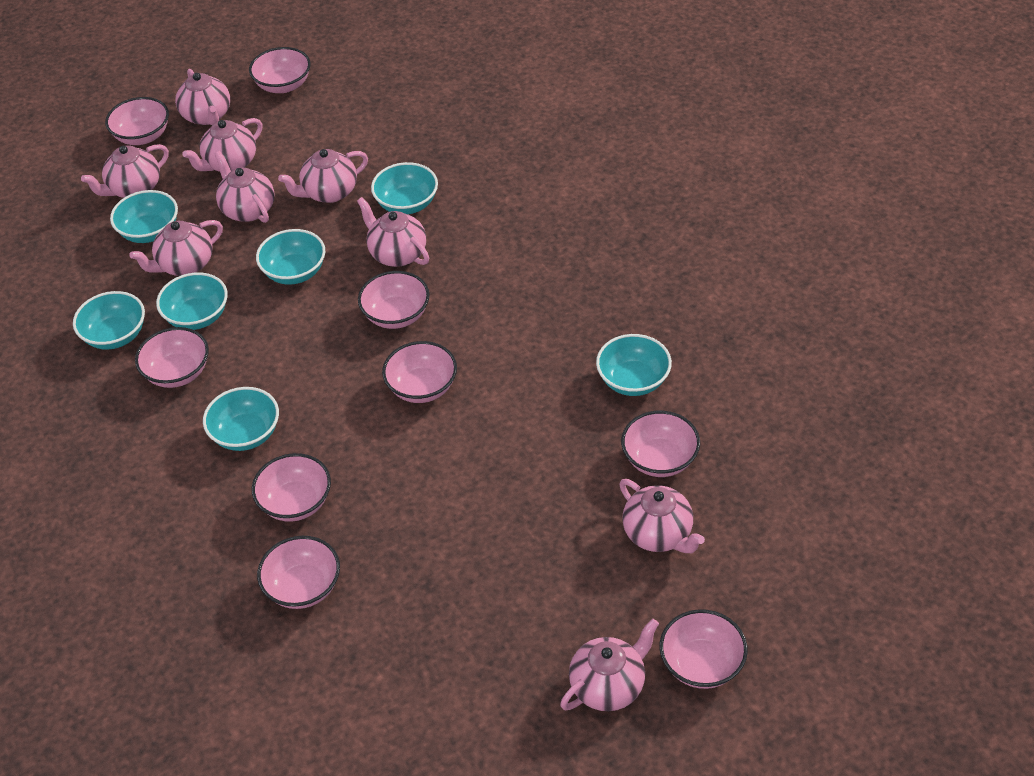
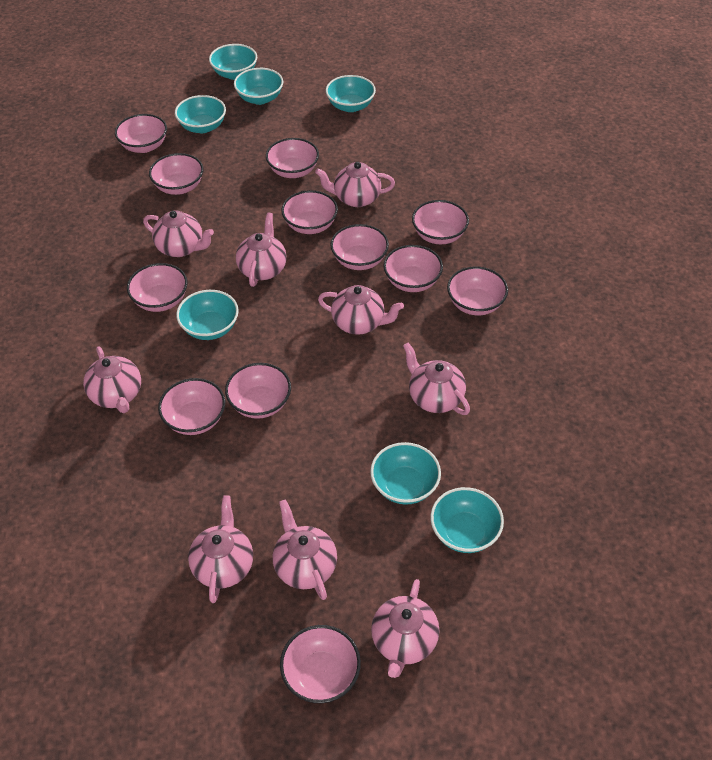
pink bowl: 9 -> 12

